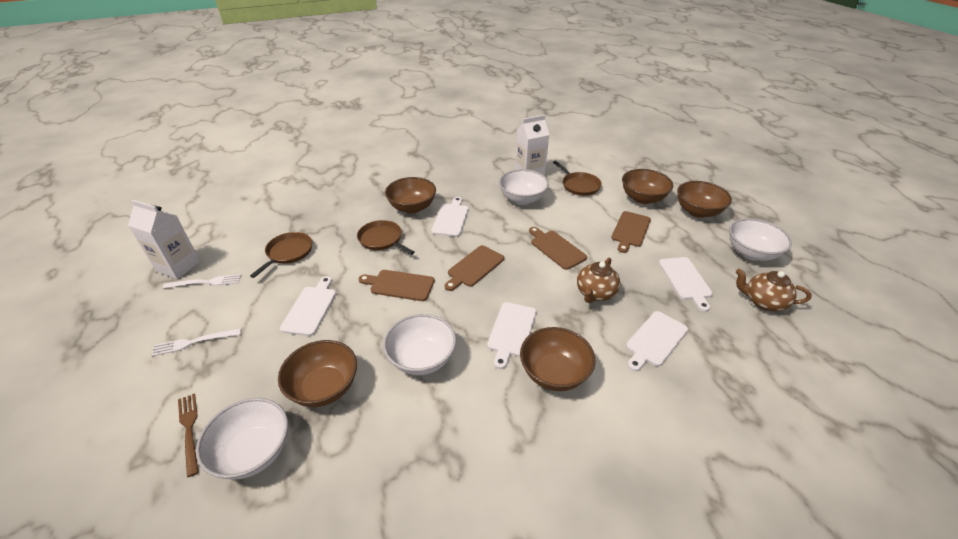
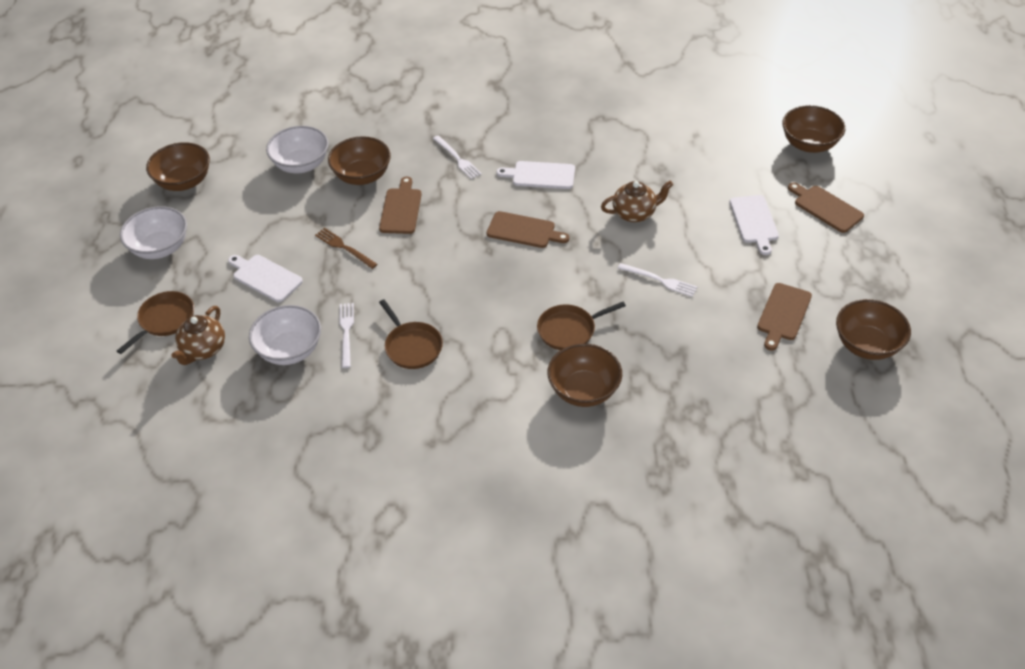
white bowl: 4 -> 3
white carton: 2 -> 0
white cutting board: 5 -> 3
white fork: 2 -> 3

